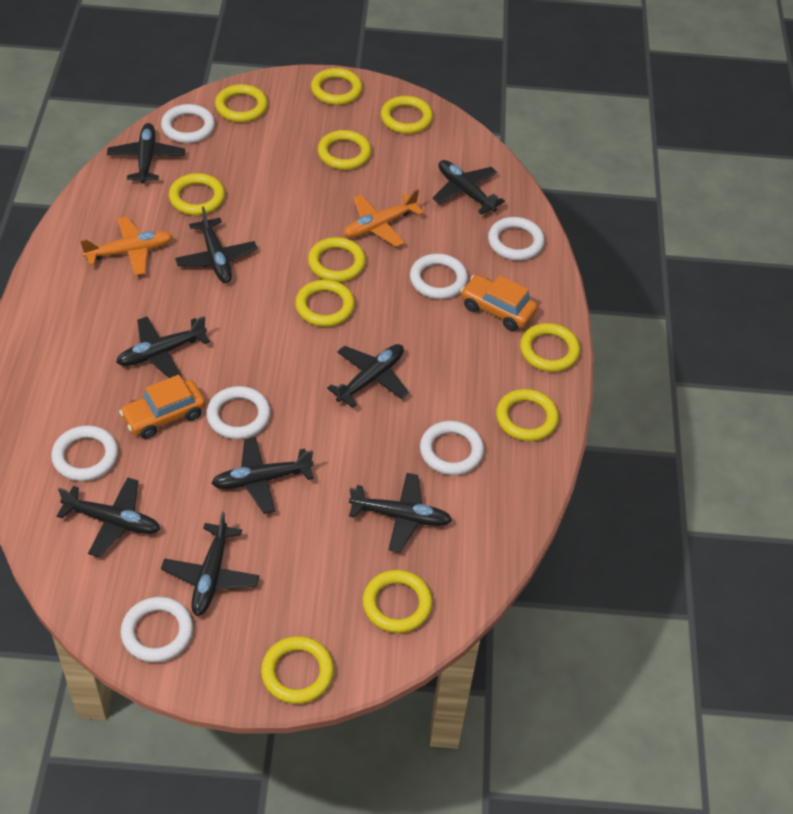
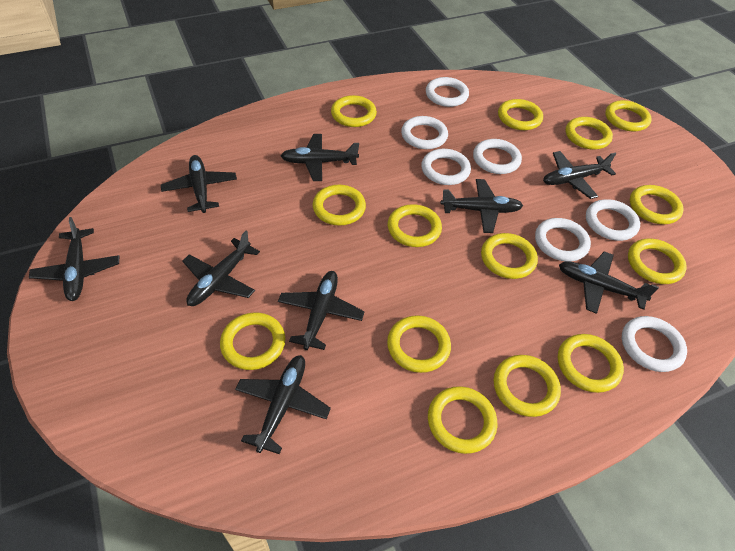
orange car: 2 -> 0
orange plane: 2 -> 0
yellow ring: 11 -> 14

